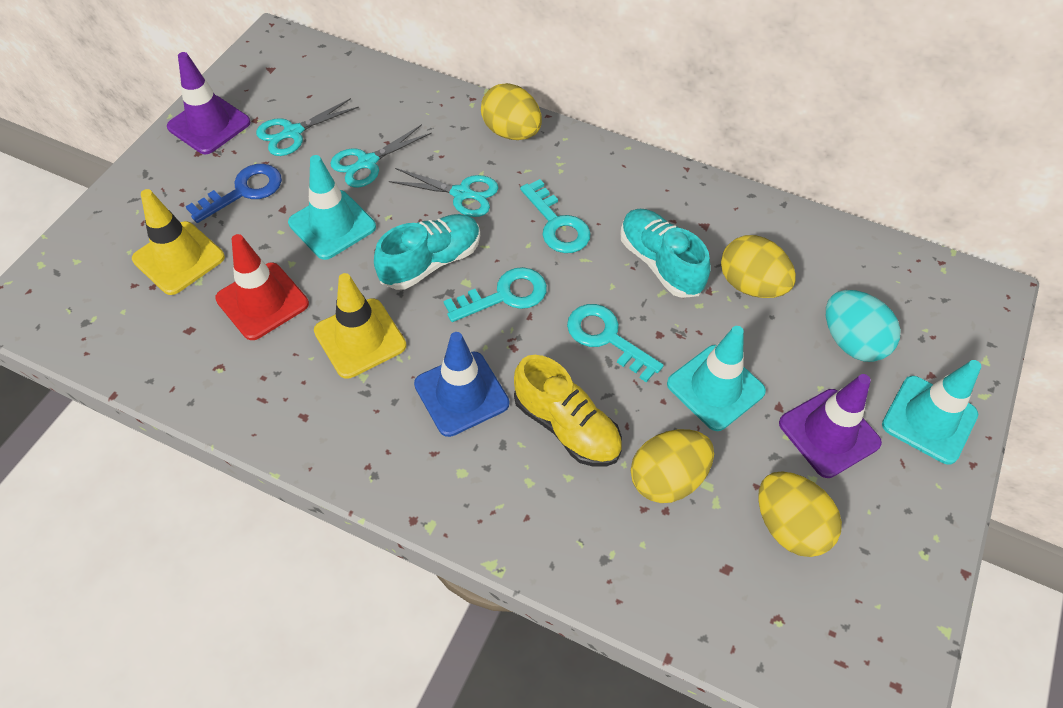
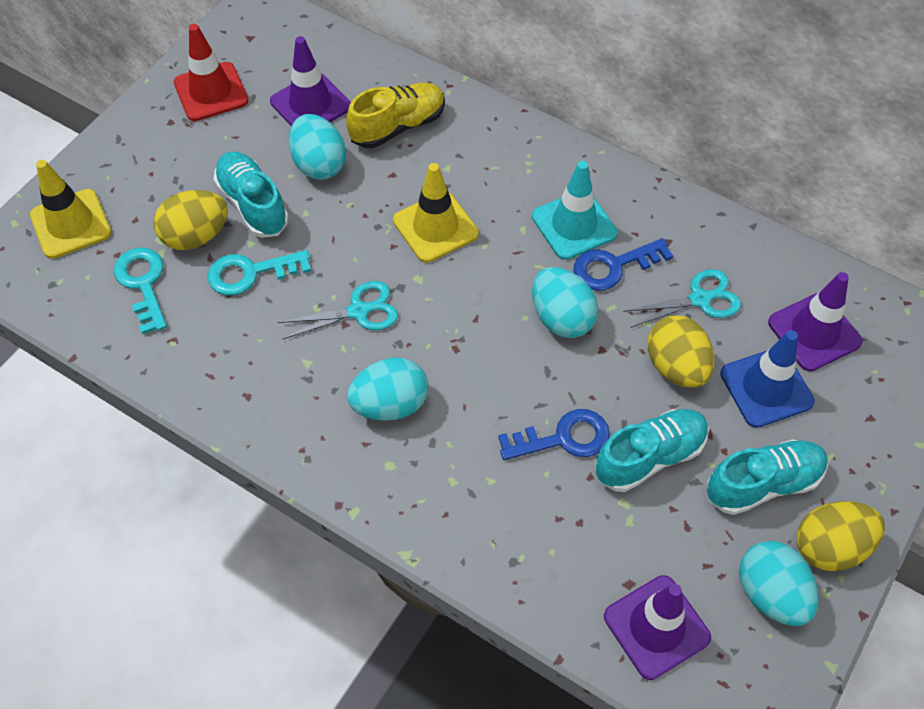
blue key: 1 -> 2
purple traffic cone: 2 -> 3
turquoise egg: 1 -> 4
turquoise key: 3 -> 2
turquoise scissors: 3 -> 2
turquoise shoe: 2 -> 3
turquoise traffic cone: 3 -> 1
yellow egg: 4 -> 3

